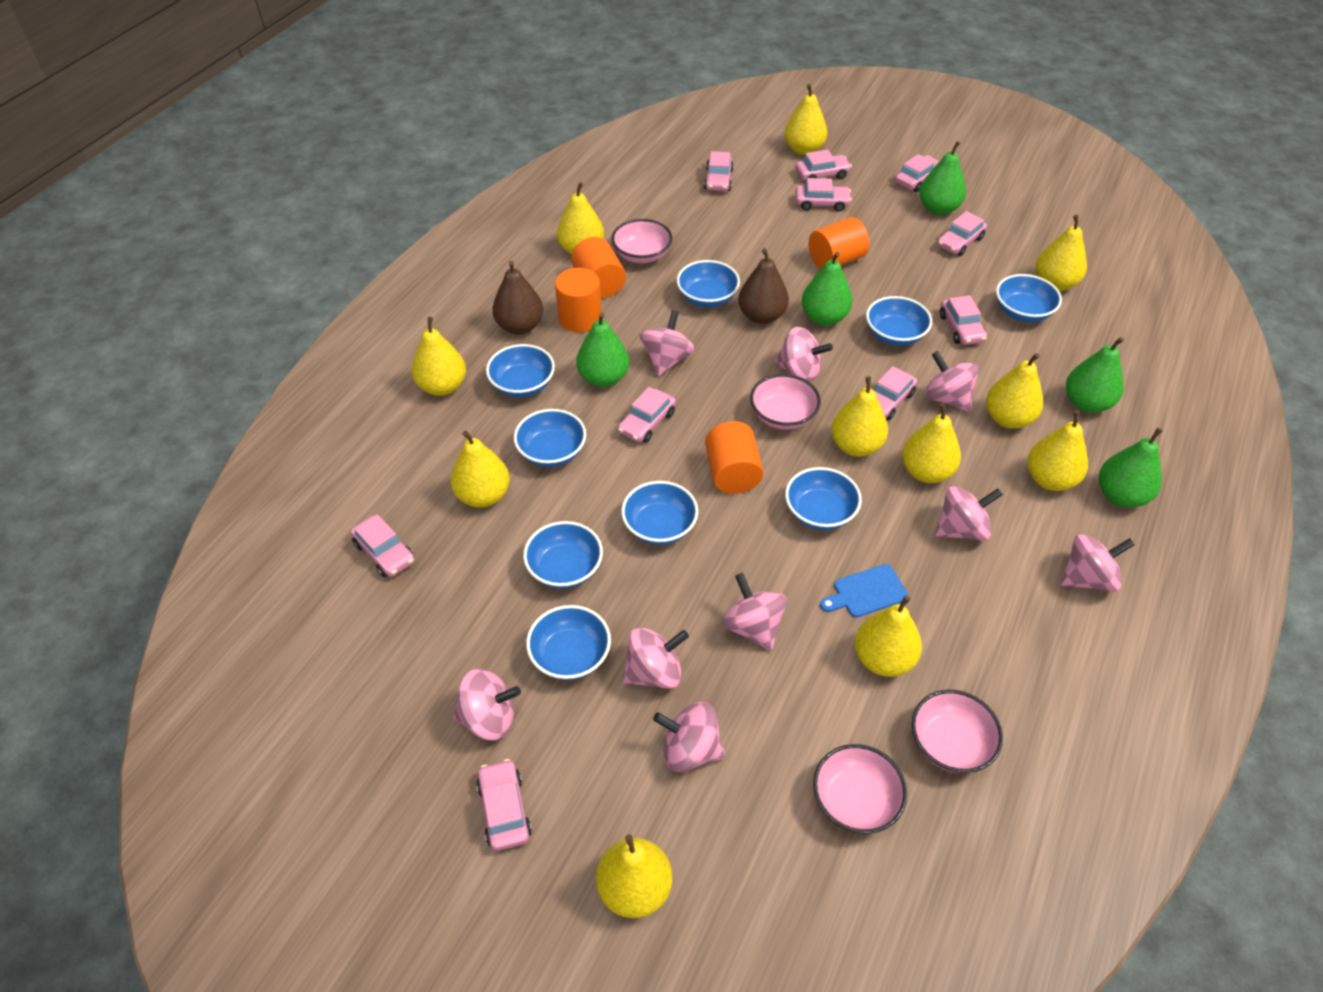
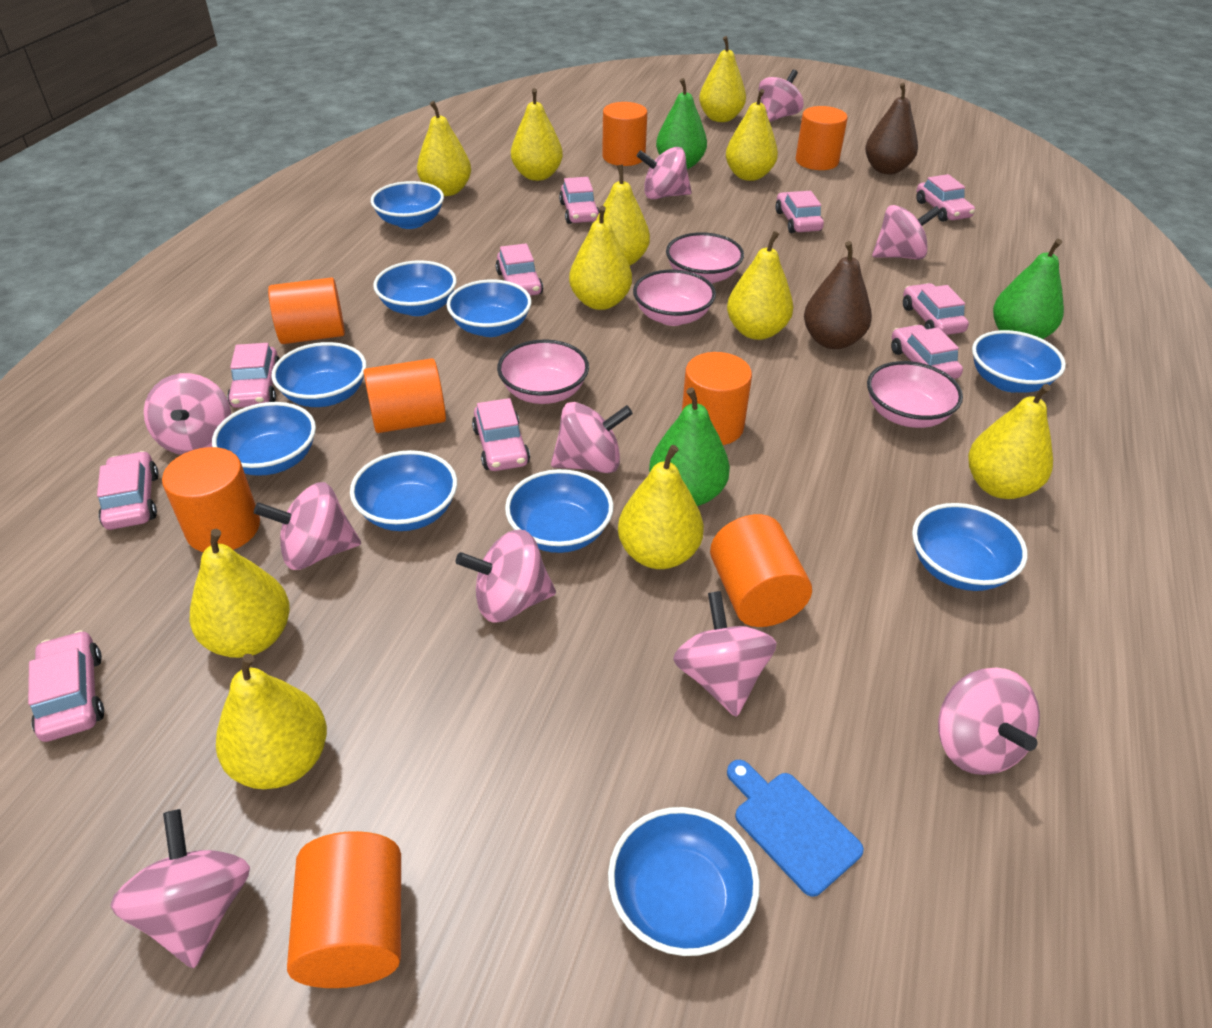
blue bowl: 9 -> 10
green pear: 5 -> 3
orange cylinder: 4 -> 8
pink spinning top: 9 -> 10

